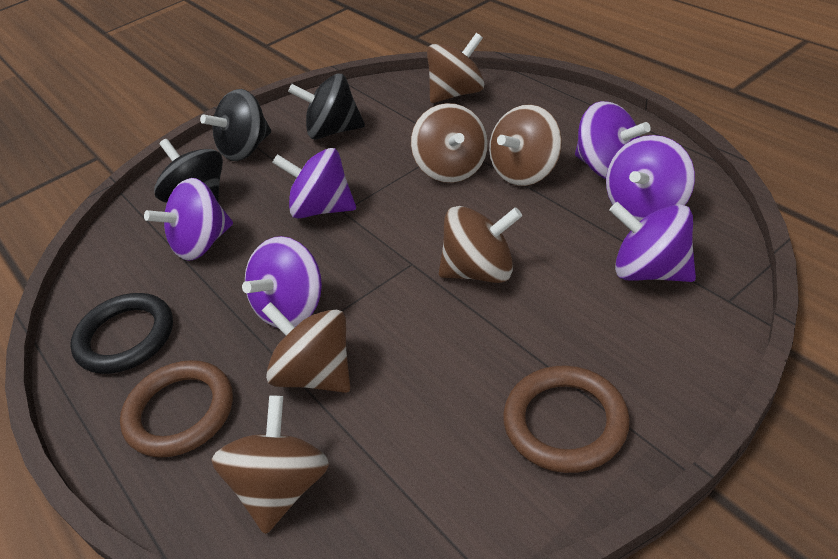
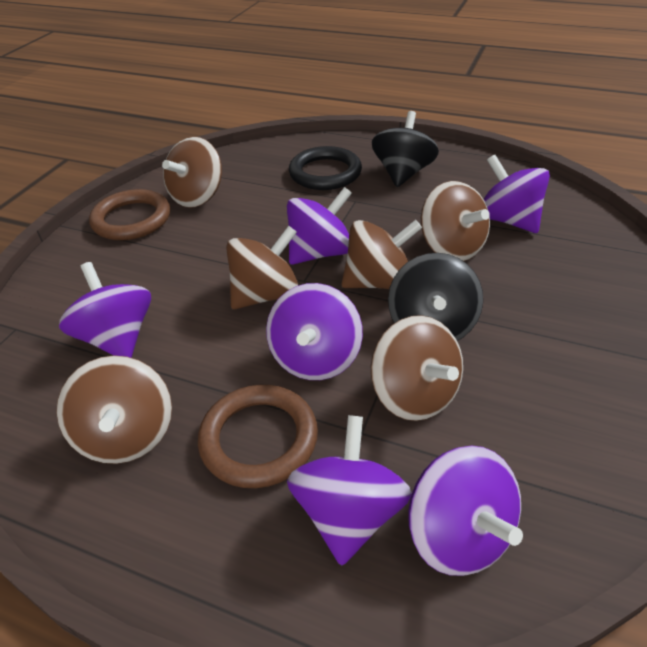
black spinning top: 3 -> 2

